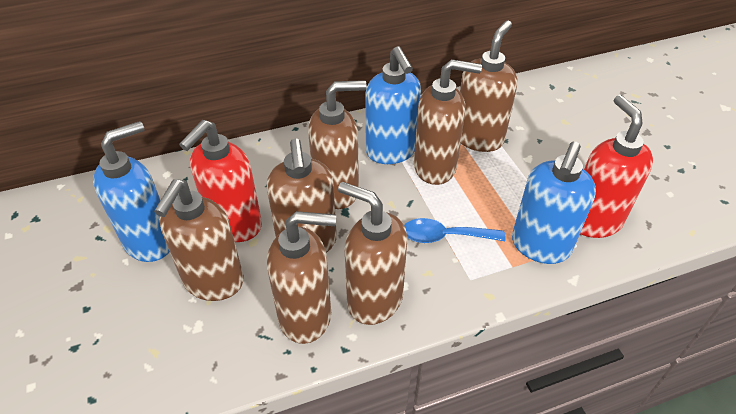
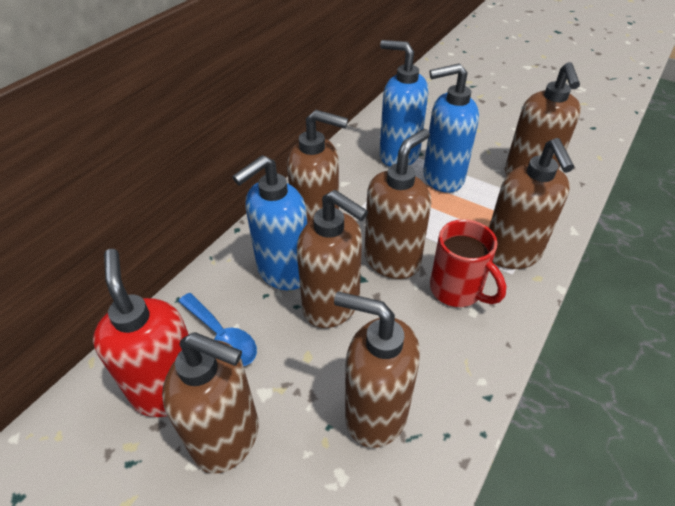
red mug: 0 -> 1
red soap dispenser: 2 -> 1

